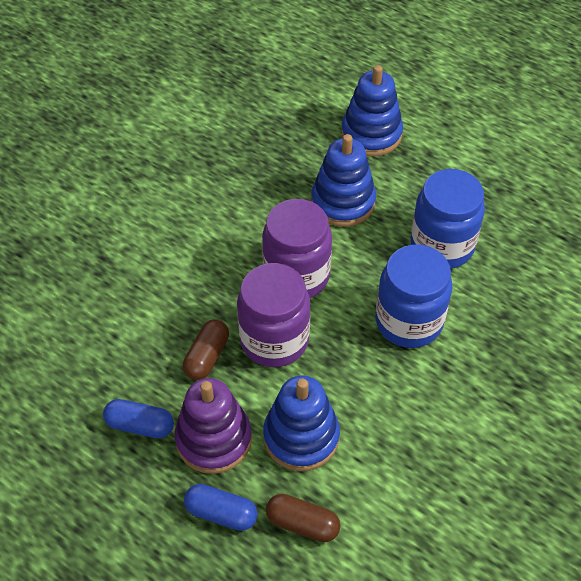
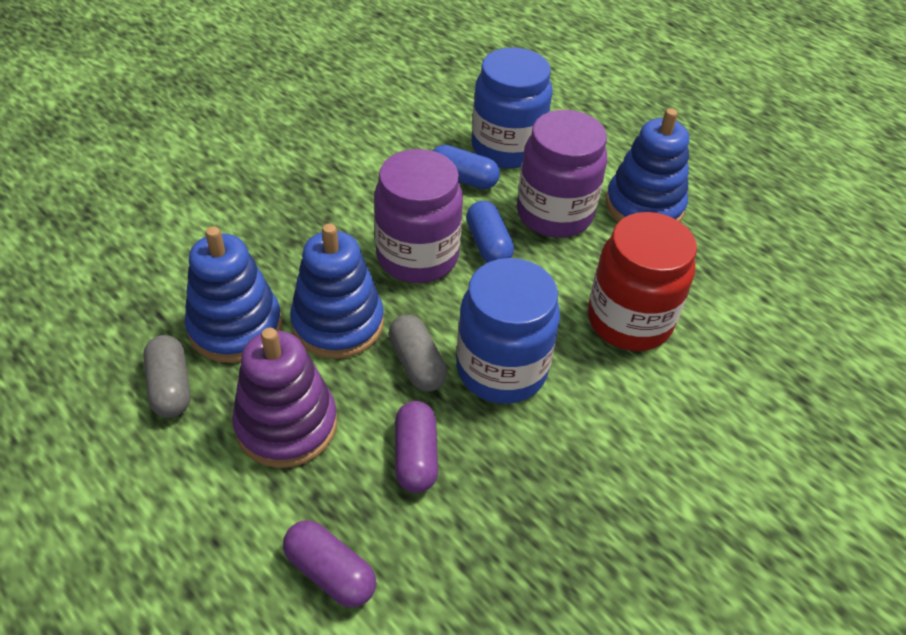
brown capsule: 2 -> 0
grey capsule: 0 -> 2
purple capsule: 0 -> 2
red jar: 0 -> 1

